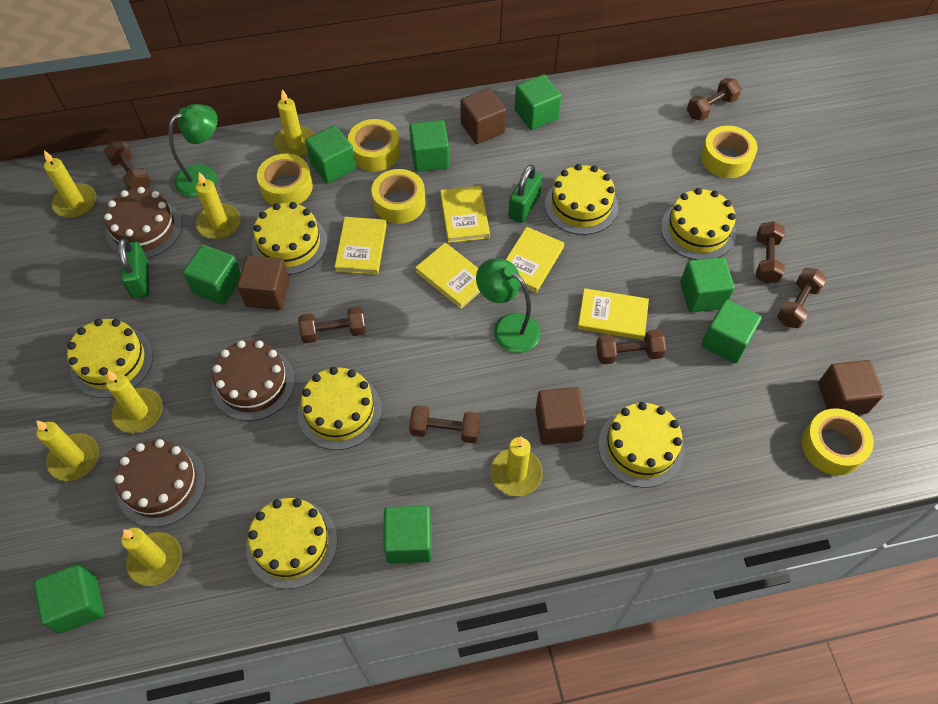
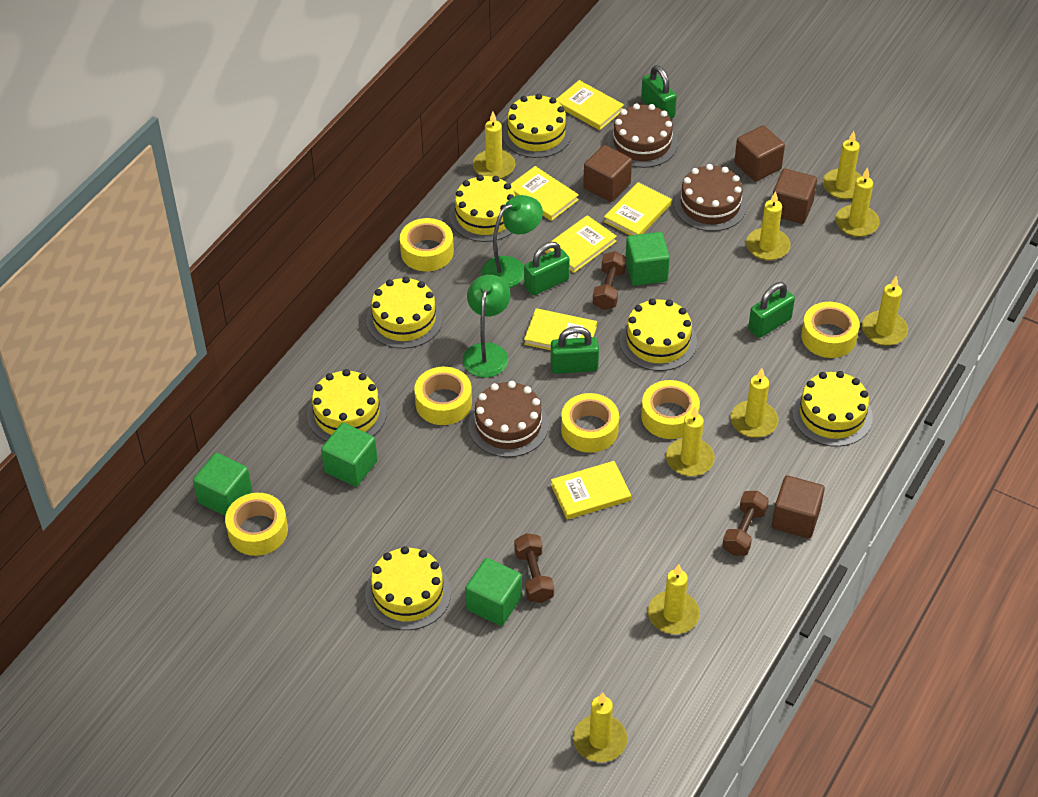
brown dumbbell: 7 -> 3
green cube: 8 -> 4
green padlock: 2 -> 4
yellow book: 5 -> 6
yellow candle: 7 -> 9
yellow tape: 5 -> 6

